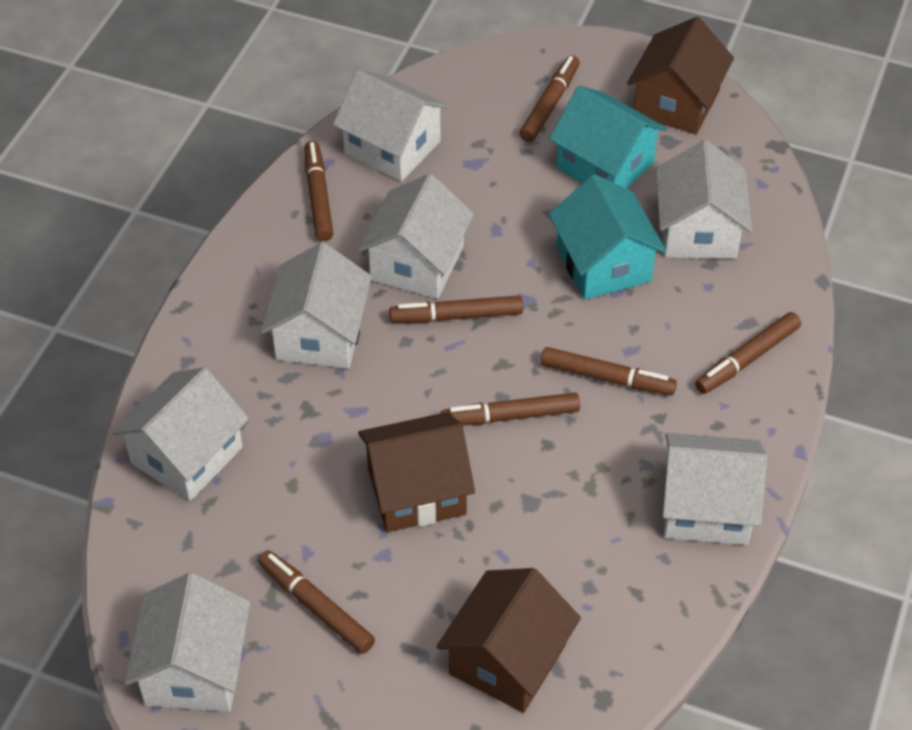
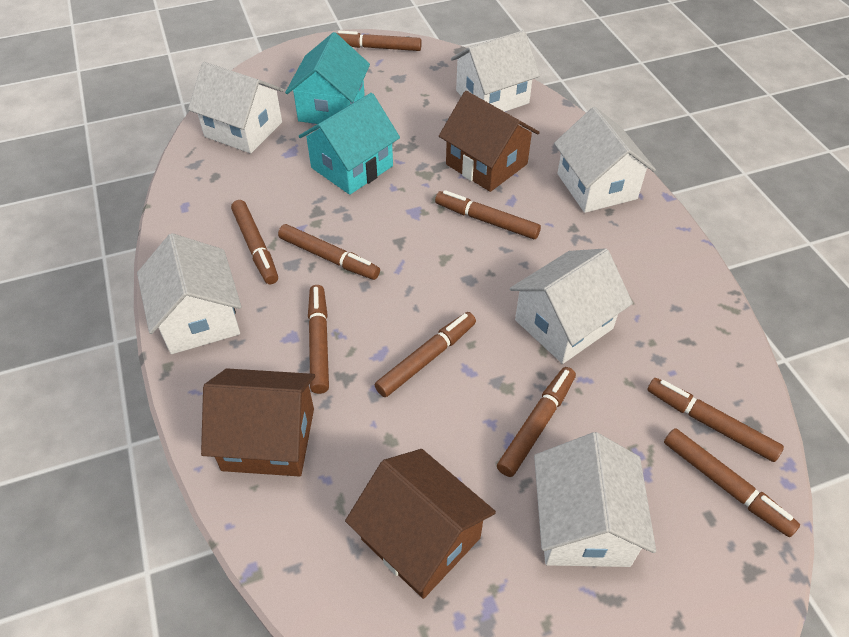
brown marker: 7 -> 9
white house: 7 -> 6

